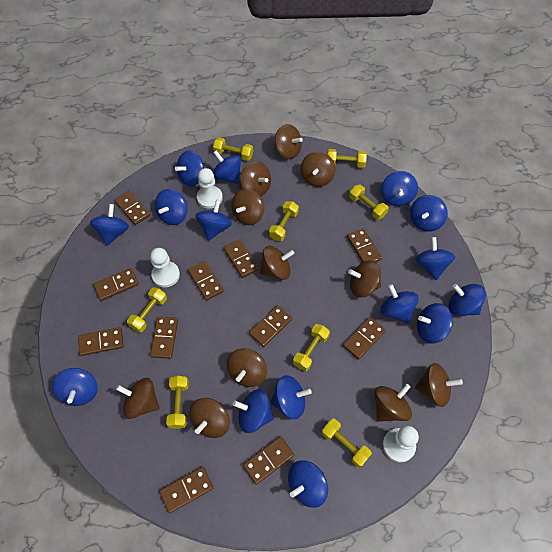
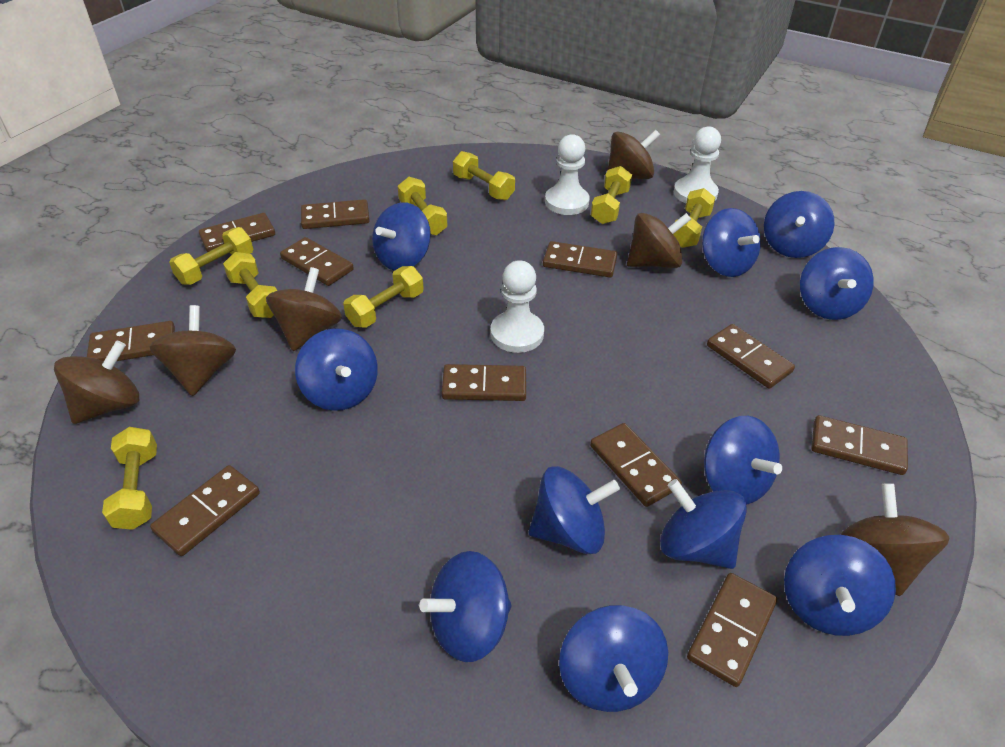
blue spinning top: 15 -> 11
brown spinning top: 11 -> 6

